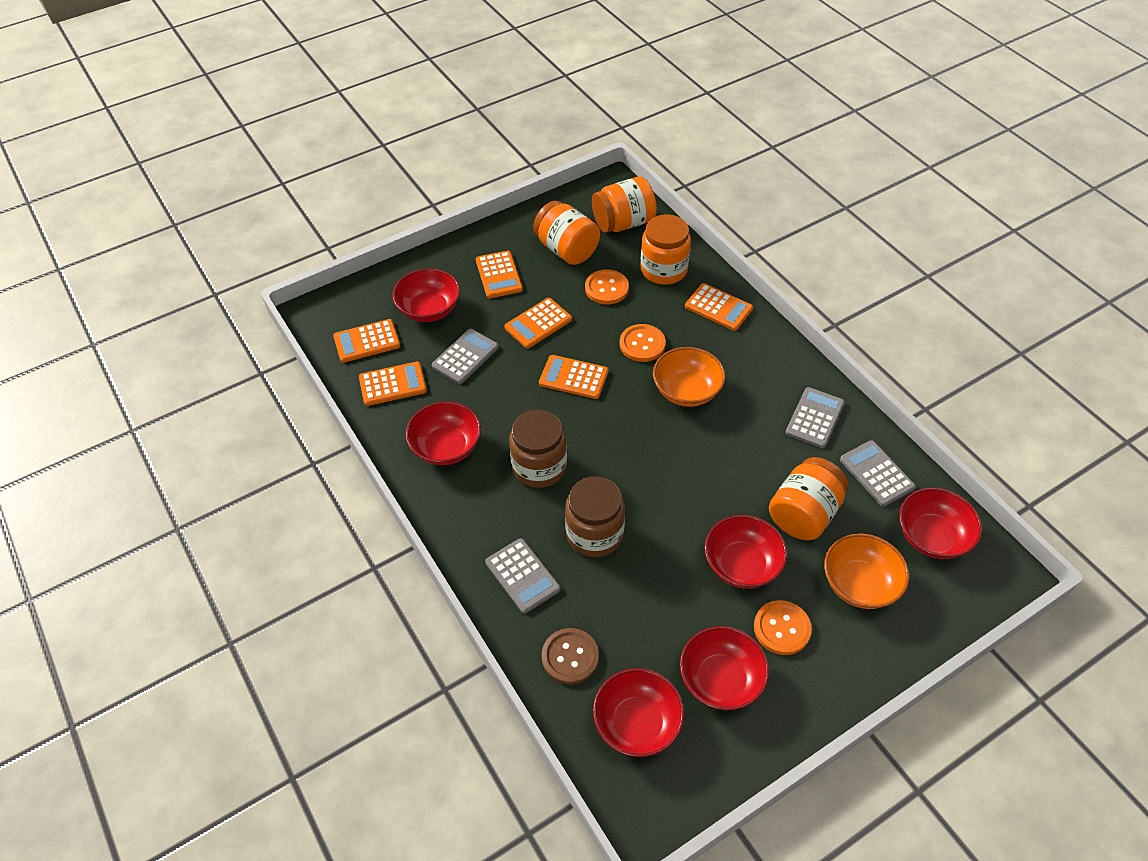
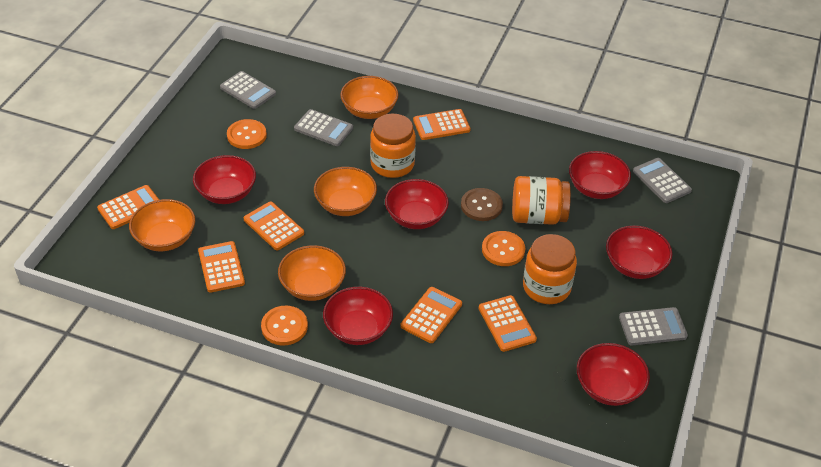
brown jar: 2 -> 0
orange bowl: 2 -> 4
orange jar: 4 -> 3

